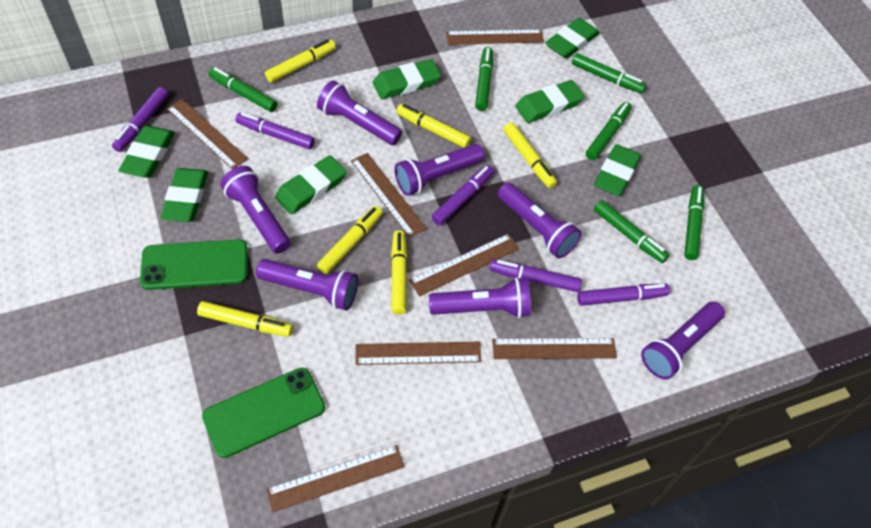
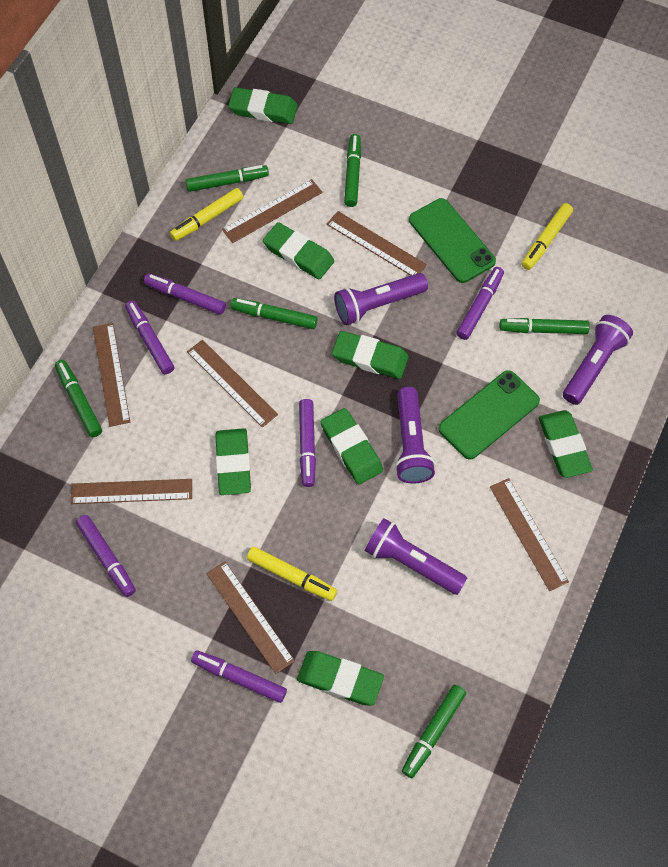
purple flashlight: 7 -> 4
purple marker: 5 -> 6
yellow marker: 6 -> 3

